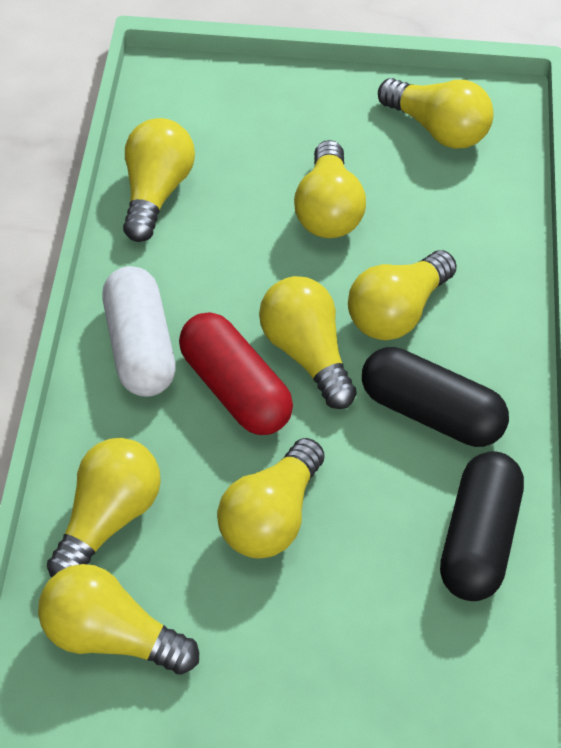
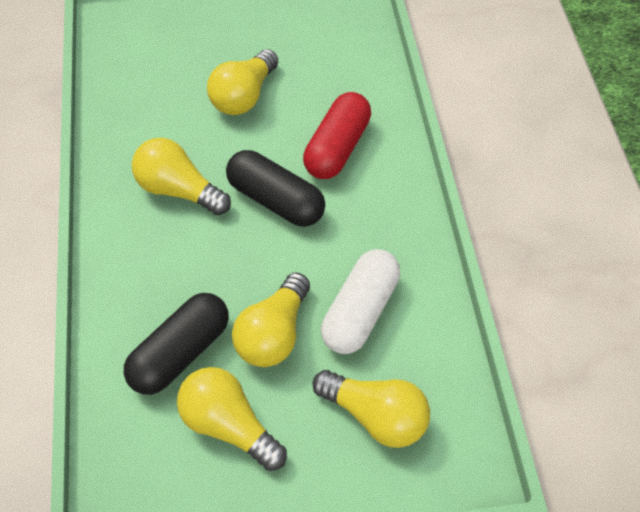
yellow light bulb: 8 -> 5

